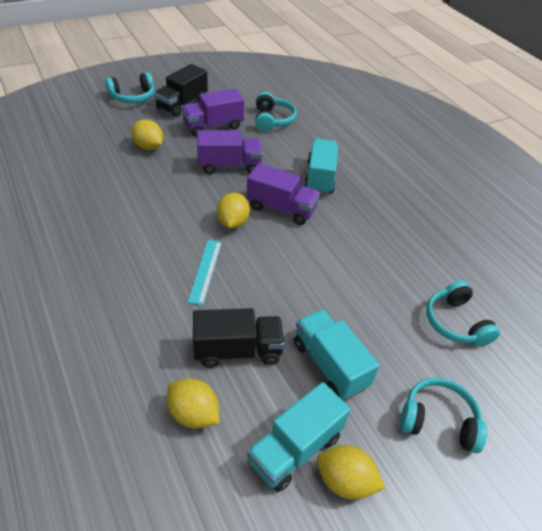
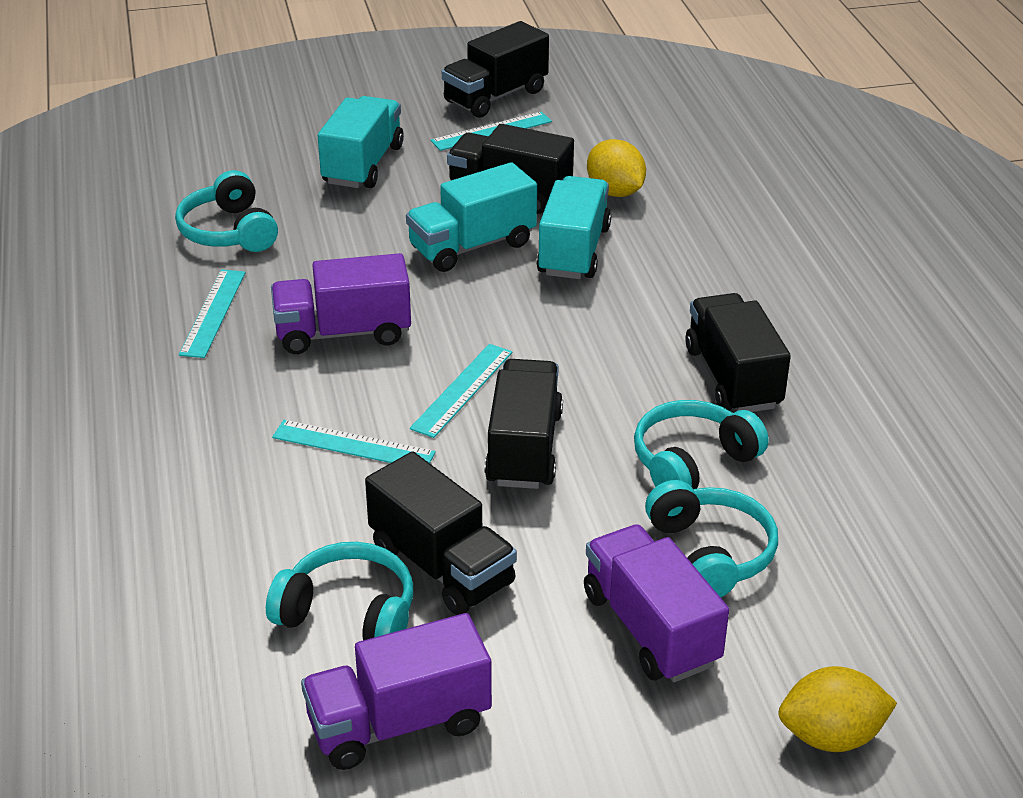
black truck: 2 -> 5
turquoise ruler: 1 -> 4
yellow lemon: 4 -> 2

